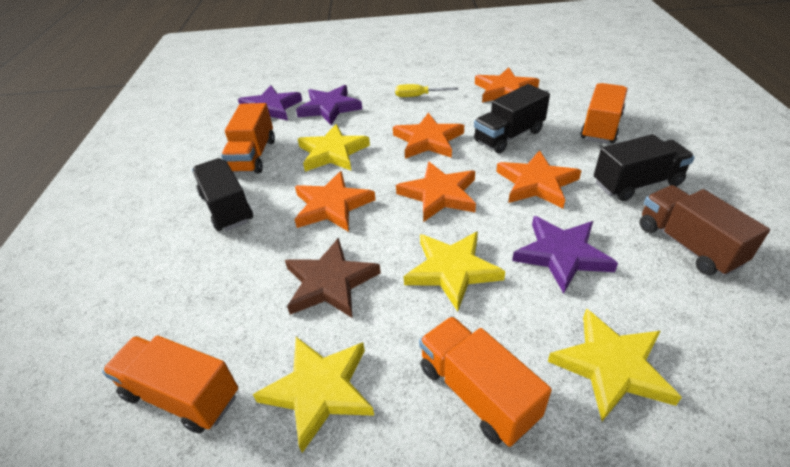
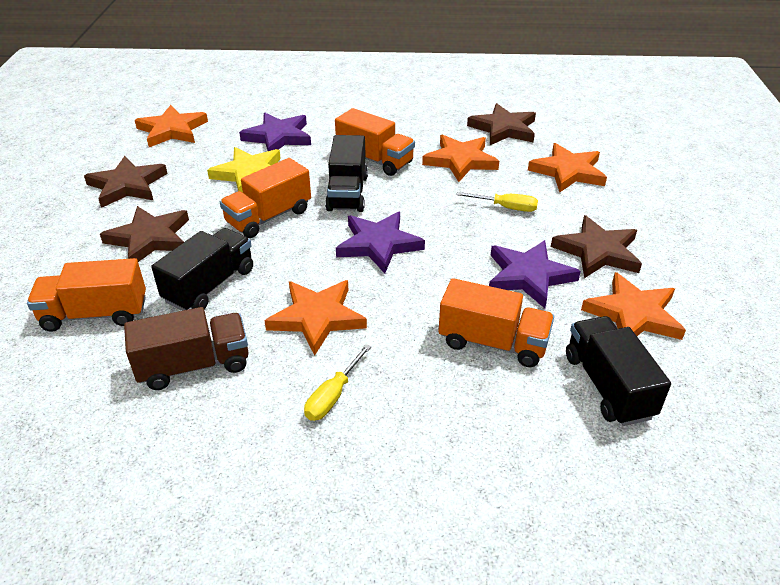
brown star: 1 -> 4
yellow screwdriver: 1 -> 2
yellow star: 4 -> 1

